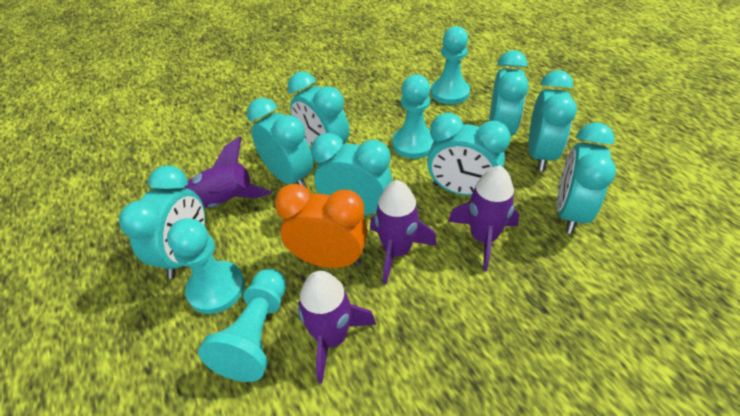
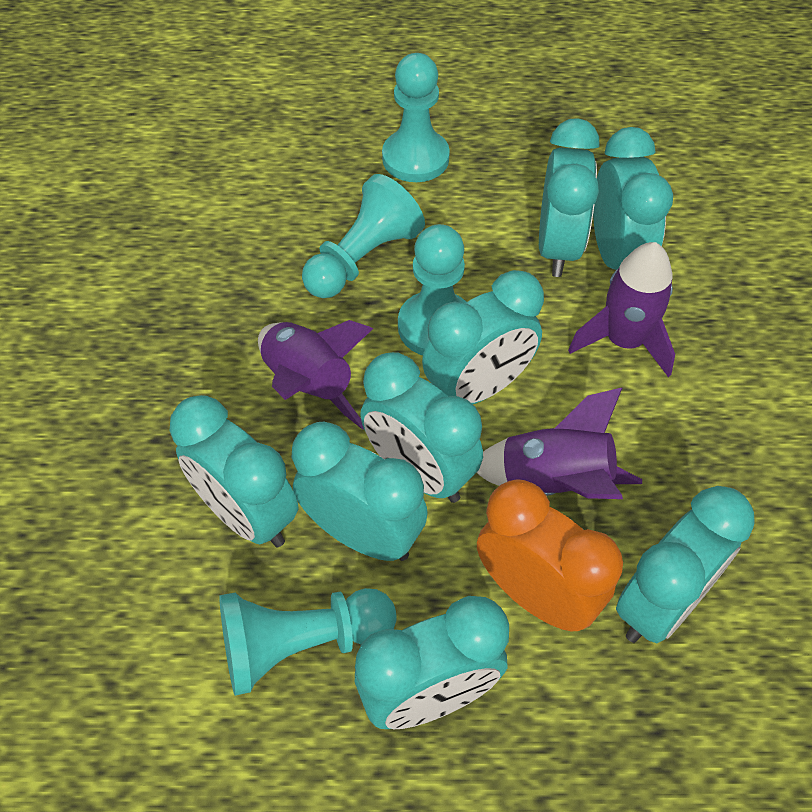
purple rocket: 4 -> 3

